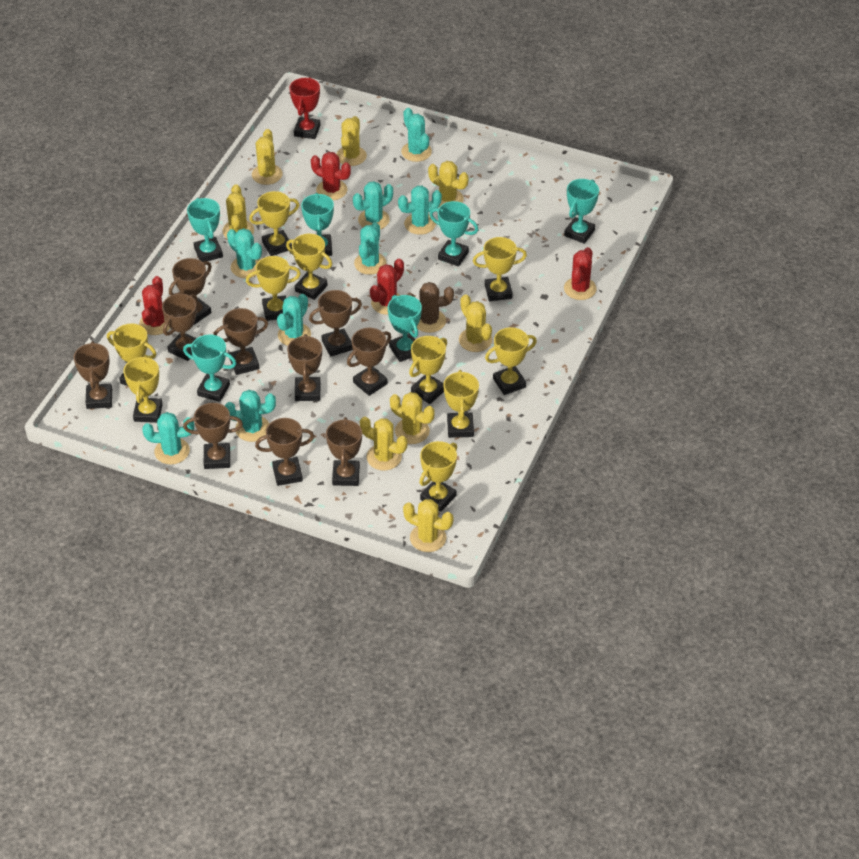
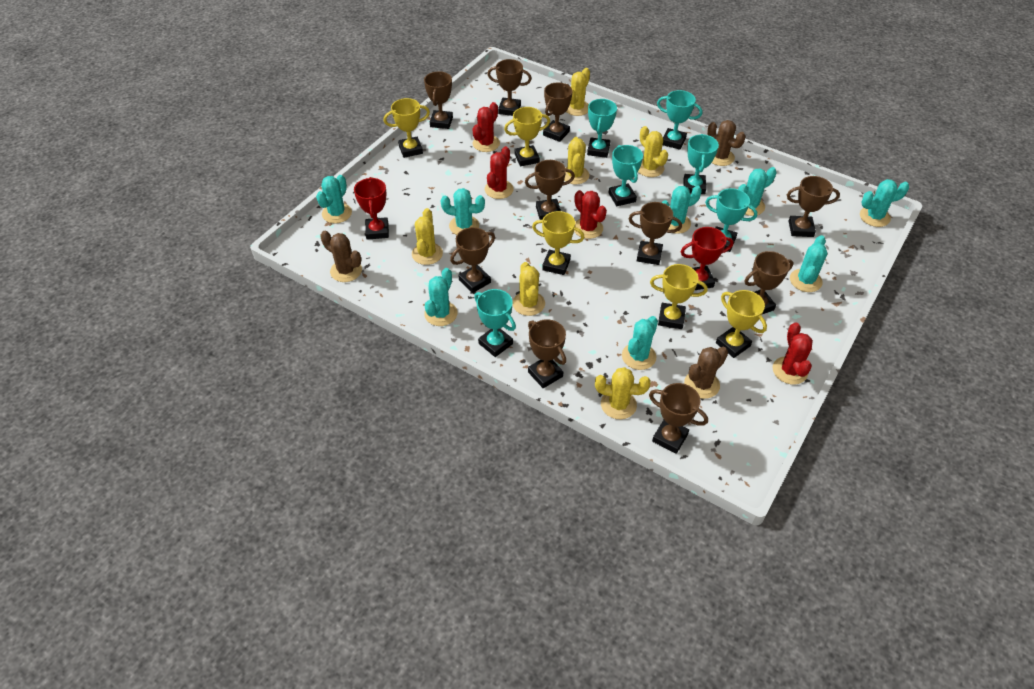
brown cactus: 1 -> 3
red trophy: 1 -> 2
yellow cactus: 8 -> 6
yellow trophy: 10 -> 5

